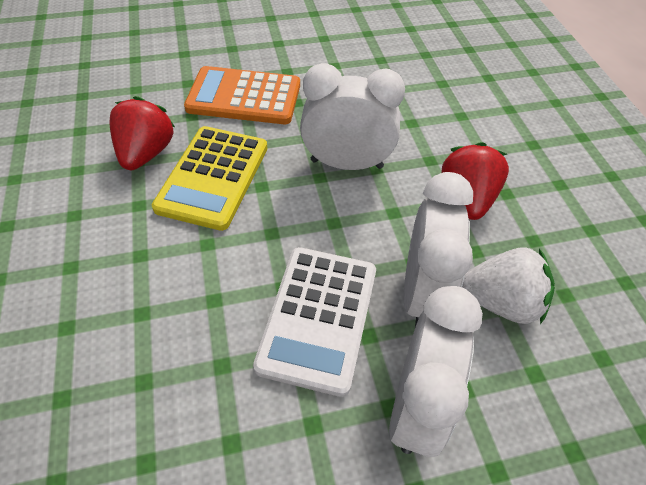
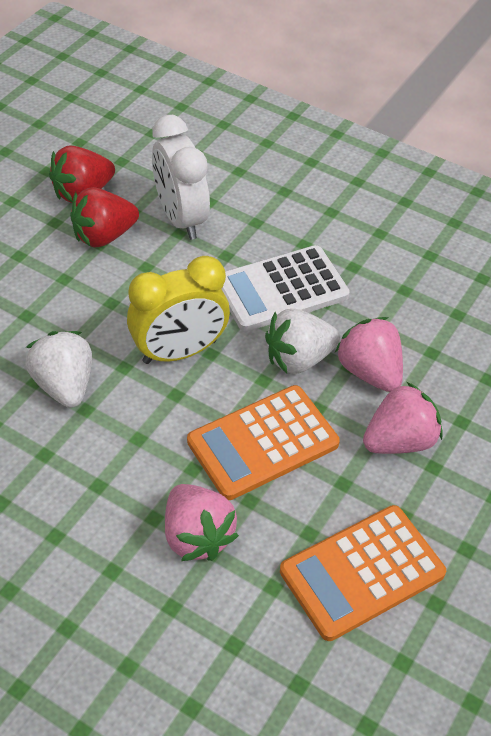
orange calculator: 1 -> 2
pink strawberry: 0 -> 3
white clock: 3 -> 1
white strawberry: 1 -> 2
yellow calculator: 1 -> 0
yellow clock: 0 -> 1

